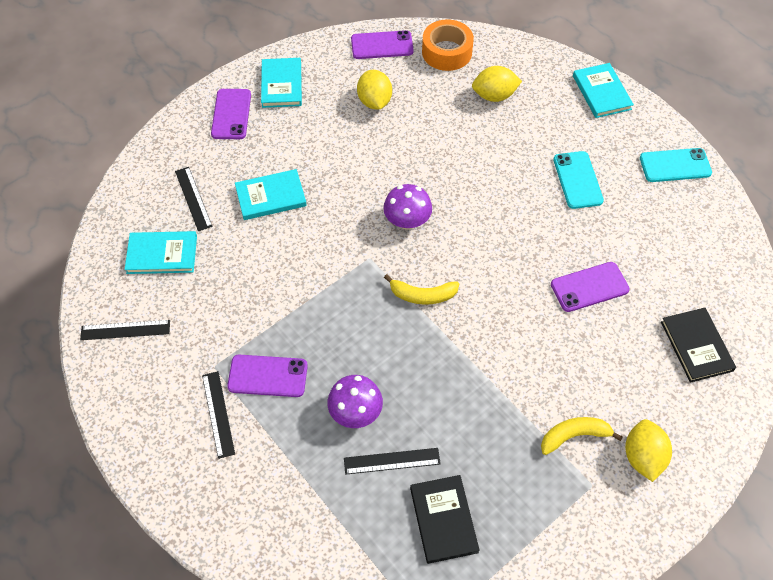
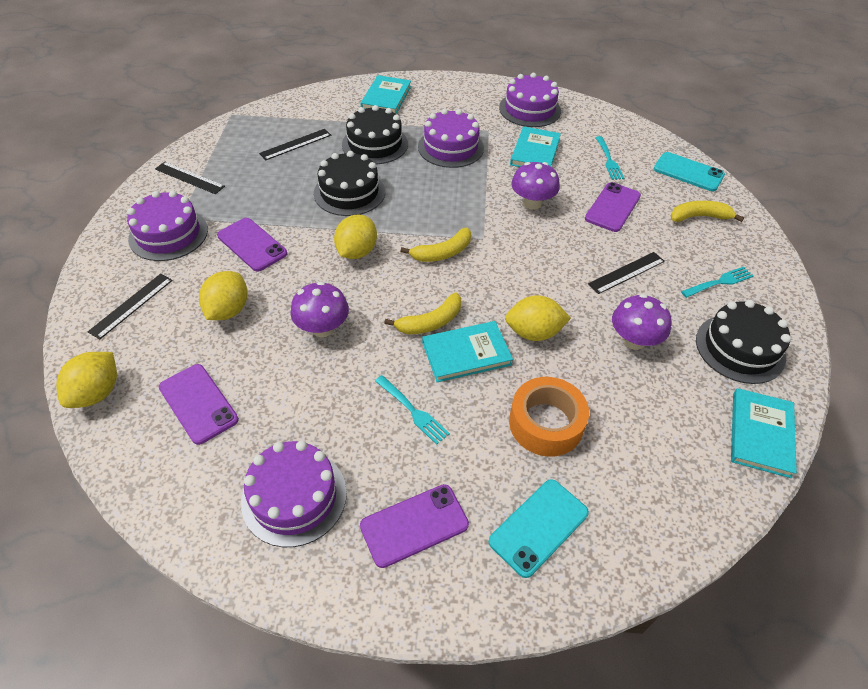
black book: 2 -> 0
black cake: 0 -> 3
purple cake: 0 -> 4
purple mushroom: 2 -> 3
turquoise fork: 0 -> 3
yellow banana: 2 -> 3
yellow lemon: 3 -> 4

